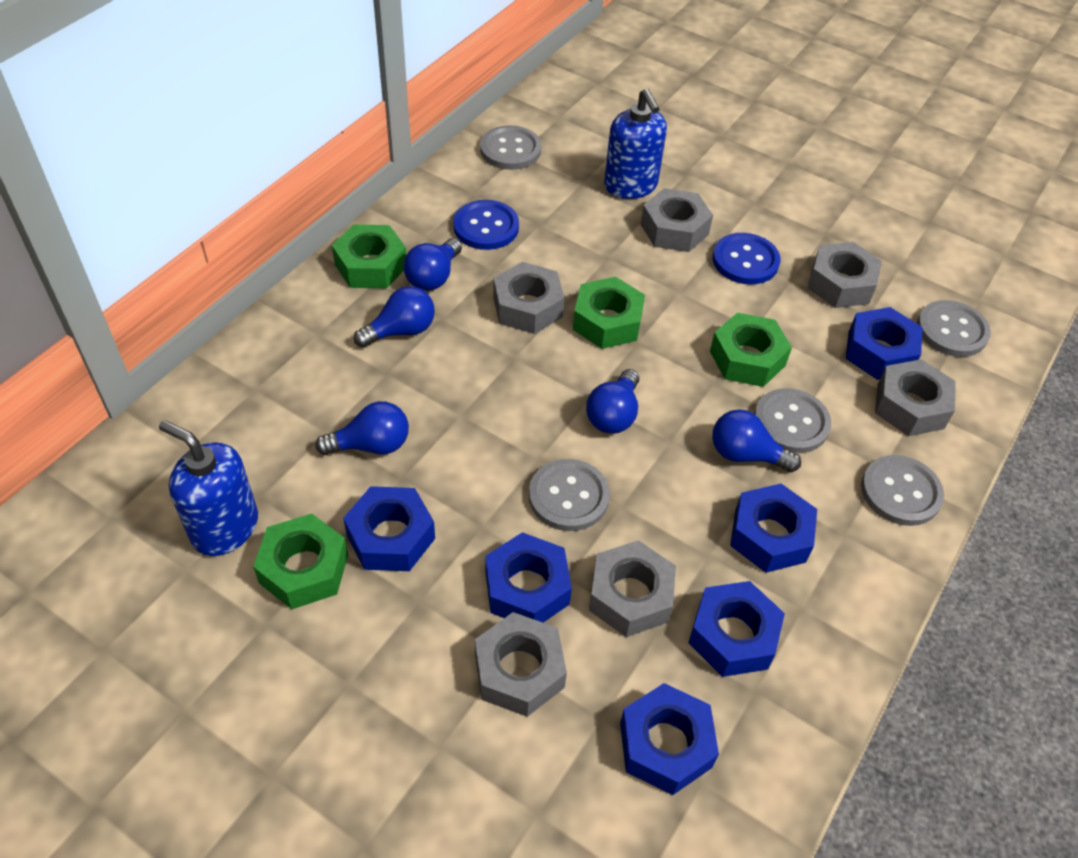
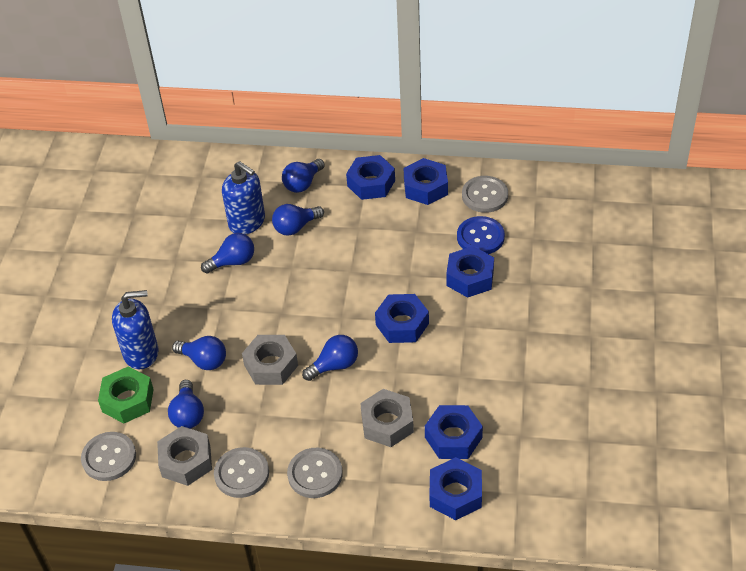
blue button: 2 -> 1
blue light bulb: 5 -> 6
green nut: 4 -> 1
grey button: 5 -> 4
grey nut: 6 -> 3

